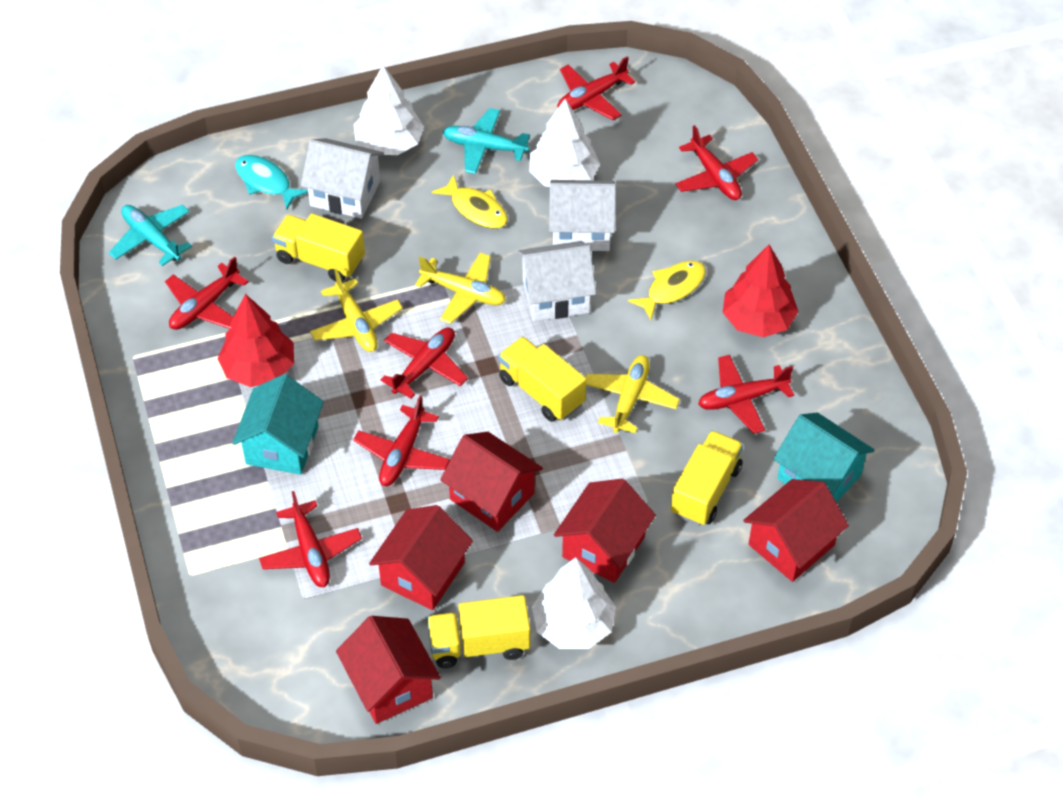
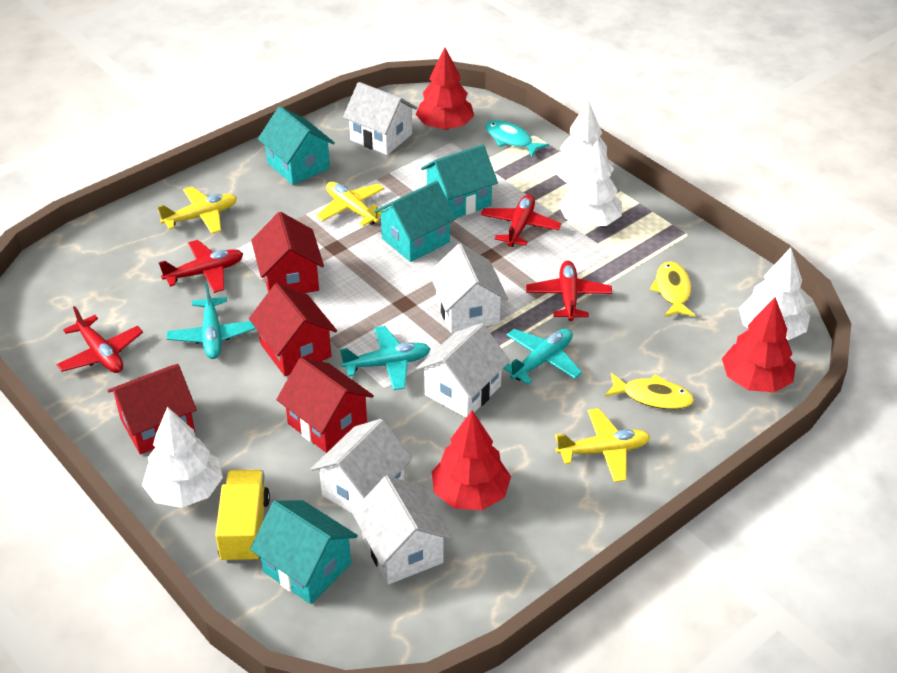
red house: 5 -> 4
red plane: 7 -> 4
red tree: 2 -> 3
turquoise house: 2 -> 4
turquoise plane: 2 -> 3
white house: 3 -> 5
white tree: 3 -> 4
yellow truck: 4 -> 1

